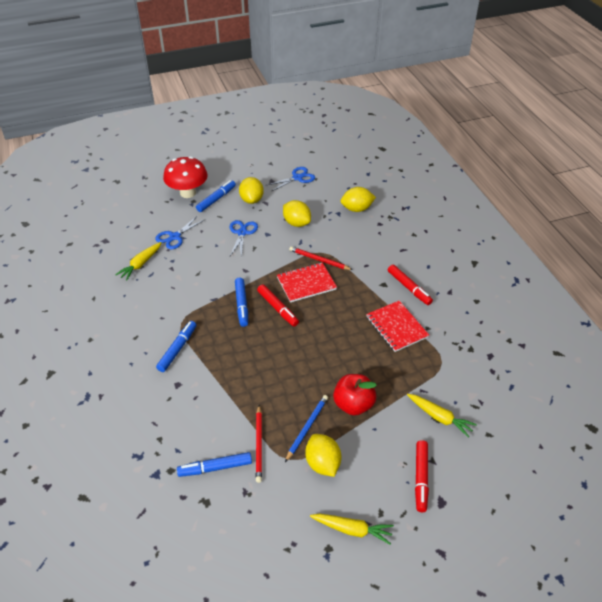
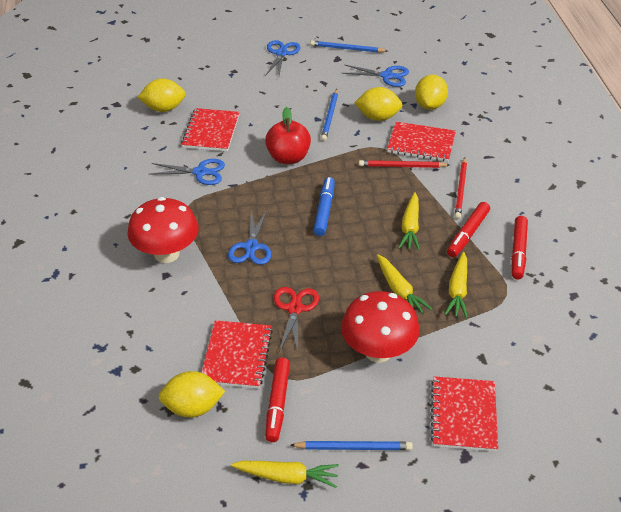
blue marker: 4 -> 1
blue pencil: 1 -> 3
blue scissors: 3 -> 4
red mushroom: 1 -> 2
red notebook: 2 -> 4
red scissors: 0 -> 1
yellow carrot: 3 -> 4

